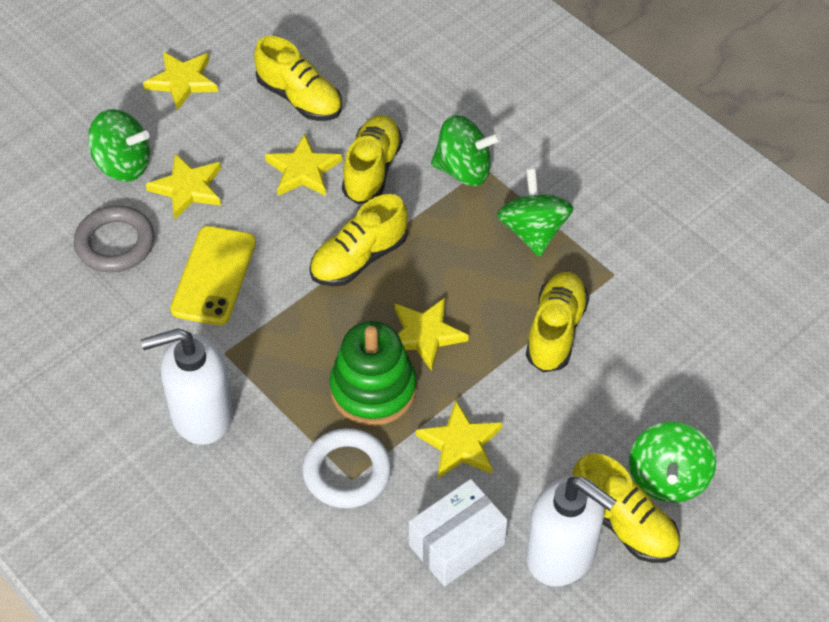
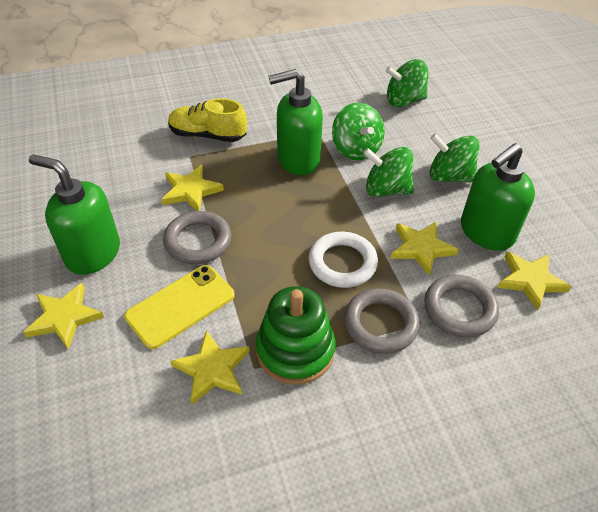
green soap dispenser: 0 -> 3
grey ring: 1 -> 3
white box: 1 -> 0
white soap dispenser: 2 -> 0
yellow shoe: 5 -> 1

